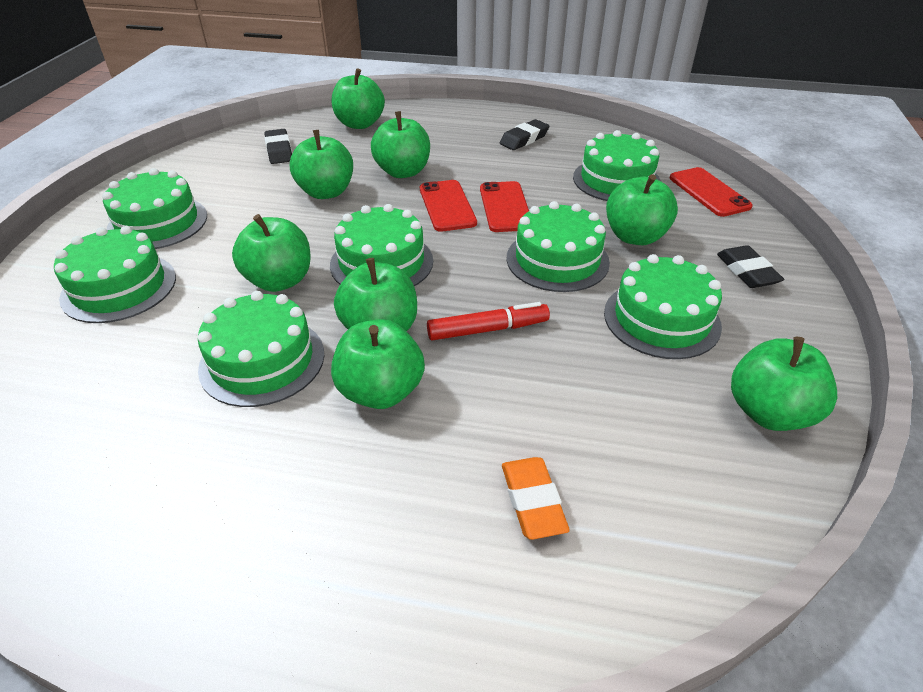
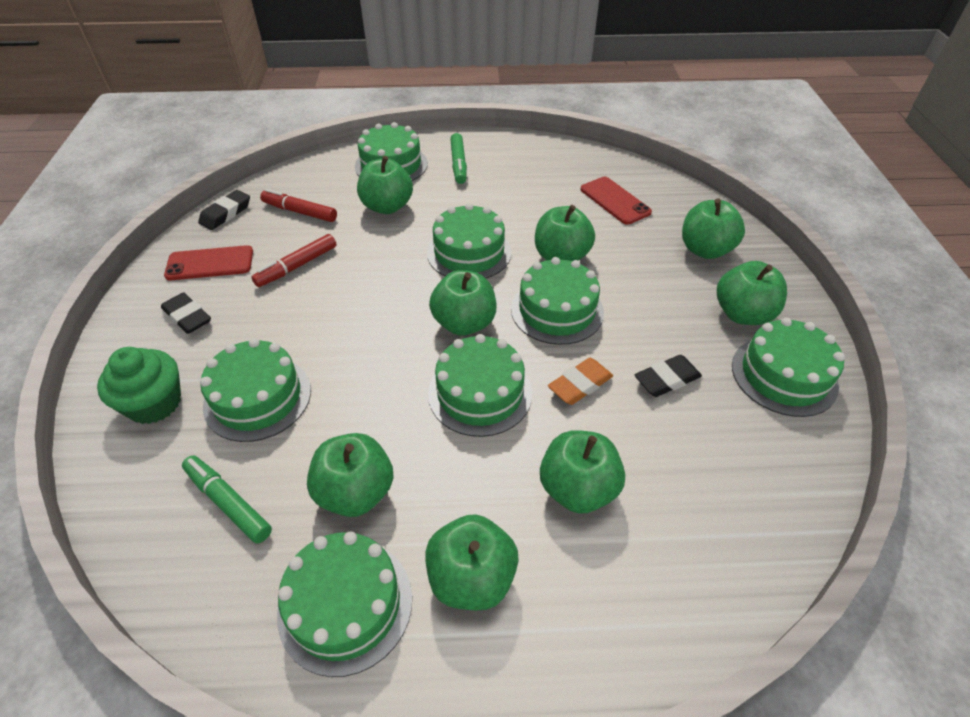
green cupcake: 0 -> 1
green marker: 0 -> 2
red marker: 1 -> 2
red phone: 3 -> 2

